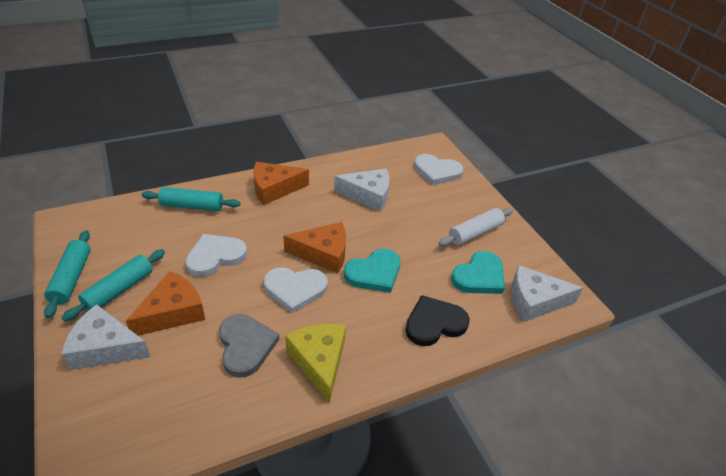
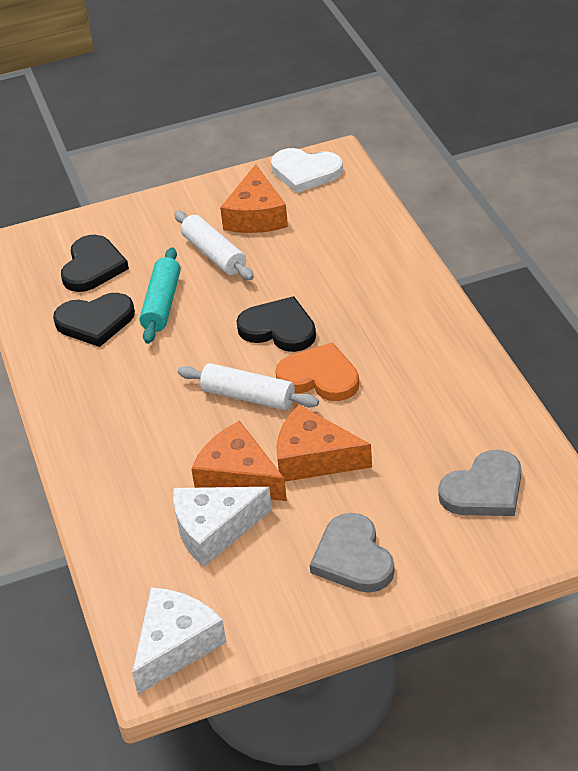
black heart: 1 -> 3
grey heart: 1 -> 2
orange heart: 0 -> 1
turquoise heart: 2 -> 0
turquoise rolling pin: 3 -> 1
white cheese: 3 -> 2
white heart: 3 -> 1
white rolling pin: 1 -> 2
yellow cheese: 1 -> 0

